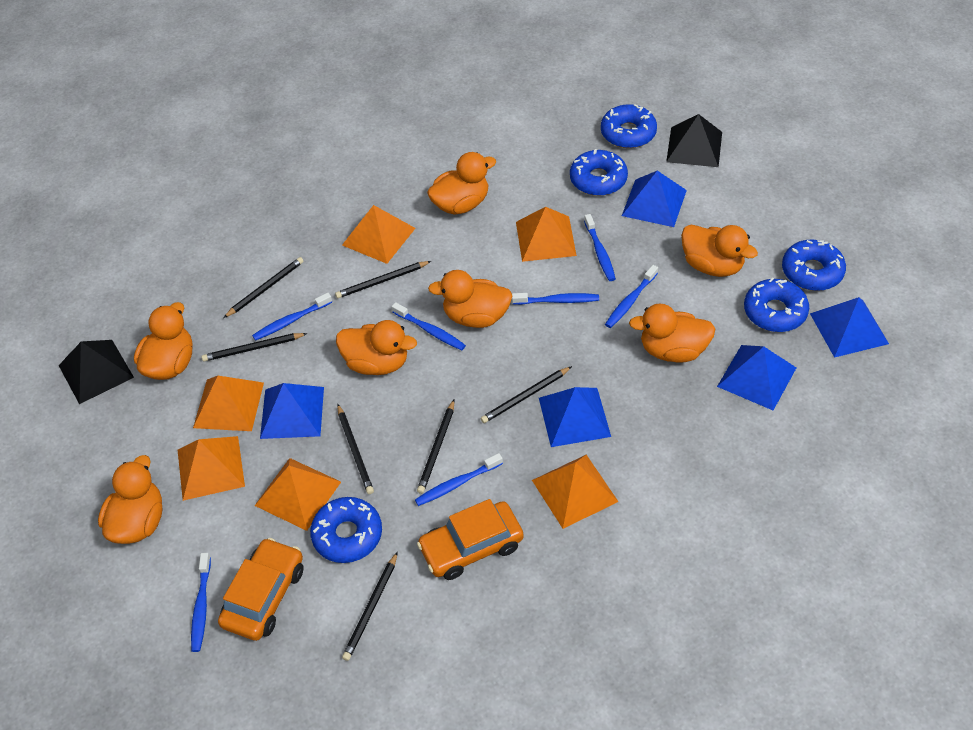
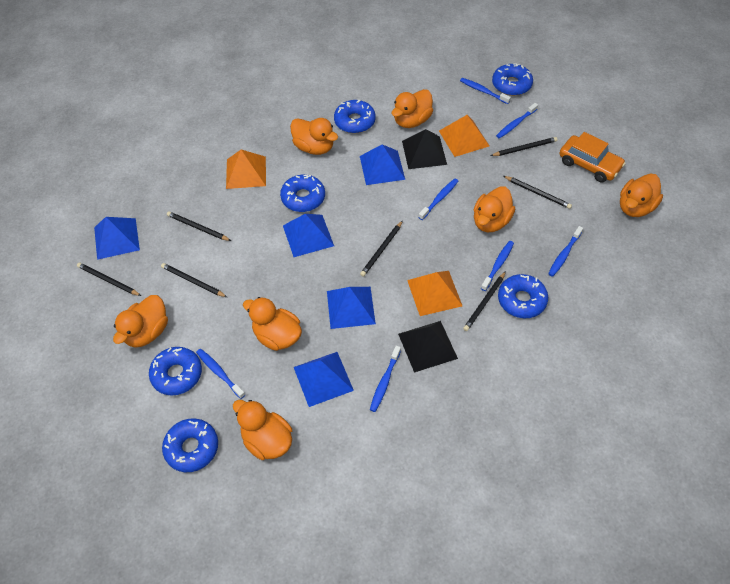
blue donut: 5 -> 6
orange car: 2 -> 1
orange pyramid: 6 -> 3

